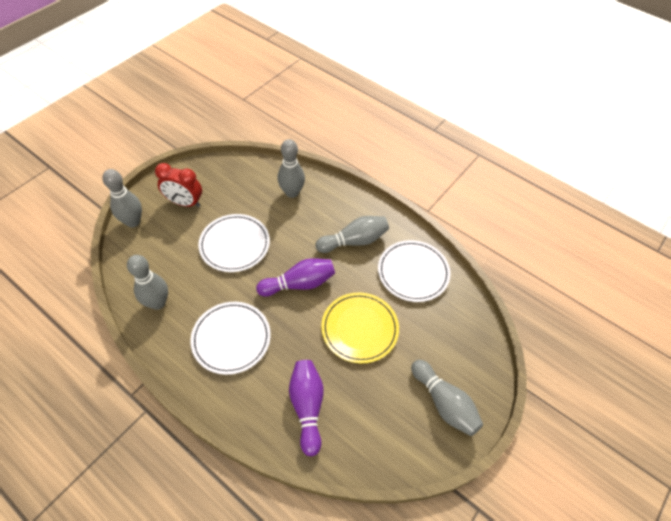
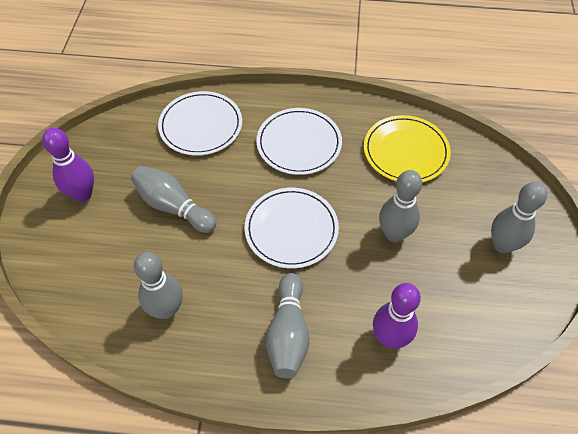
red clock: 1 -> 0

